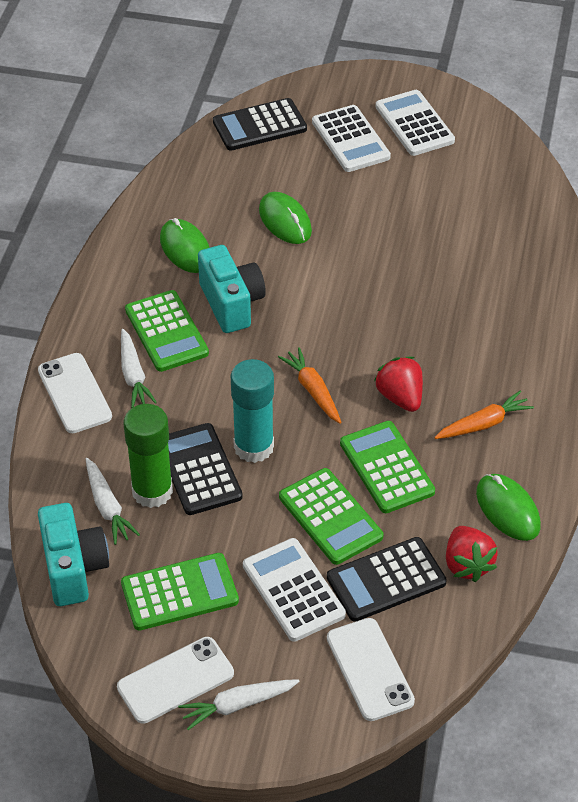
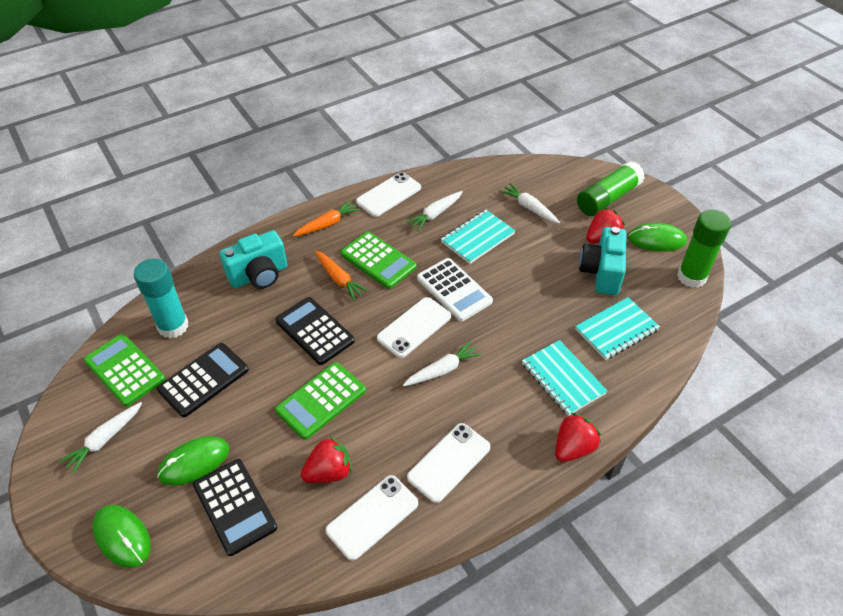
green calculator: 4 -> 3
green glue stick: 1 -> 2
red strawberry: 2 -> 3
turquoise notebook: 0 -> 3
white calculator: 3 -> 1
white carrot: 3 -> 4
white phone: 3 -> 4

